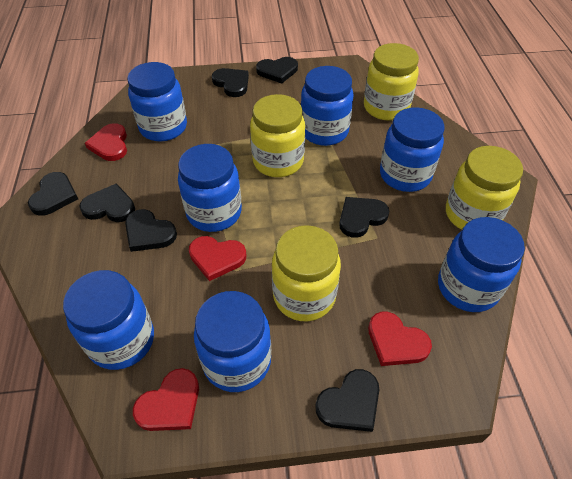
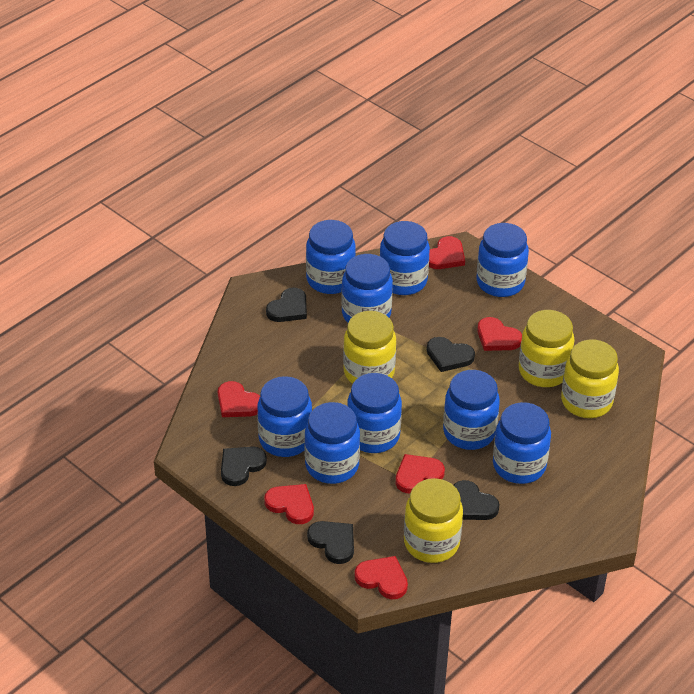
black heart: 7 -> 5
blue jar: 7 -> 9
red heart: 4 -> 6

